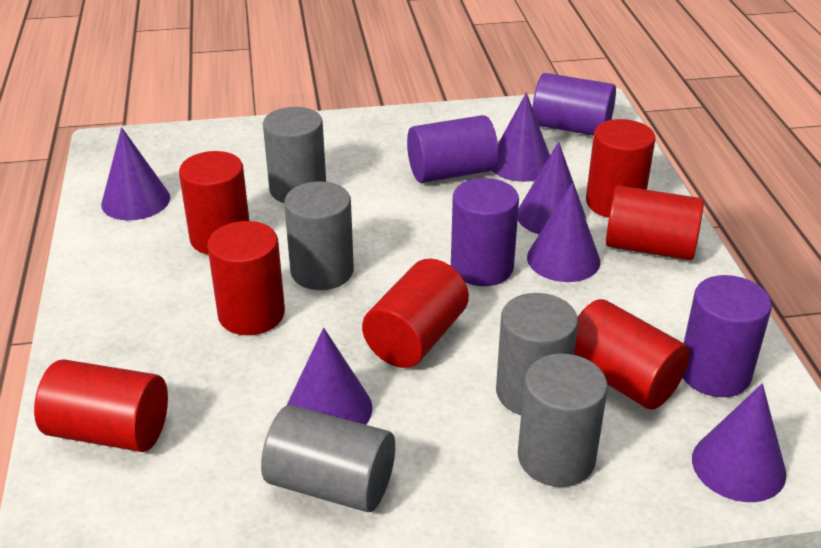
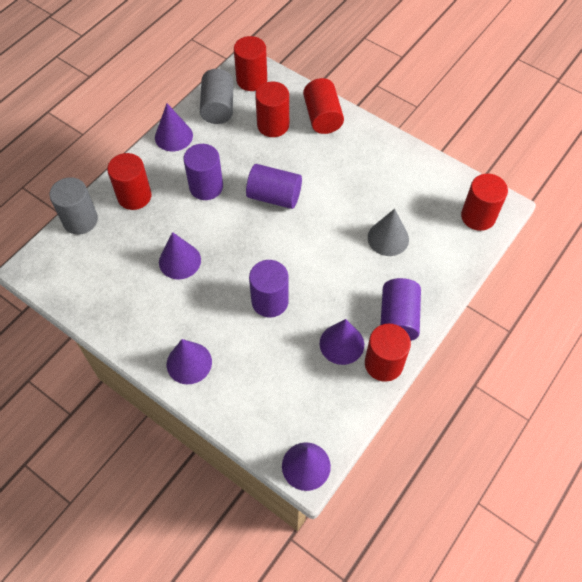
grey cone: 0 -> 1
grey cylinder: 5 -> 2
purple cone: 6 -> 5
red cylinder: 7 -> 6

